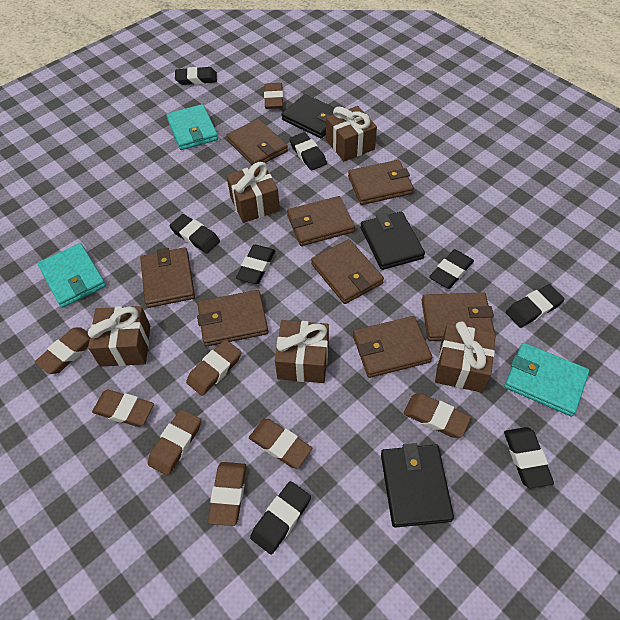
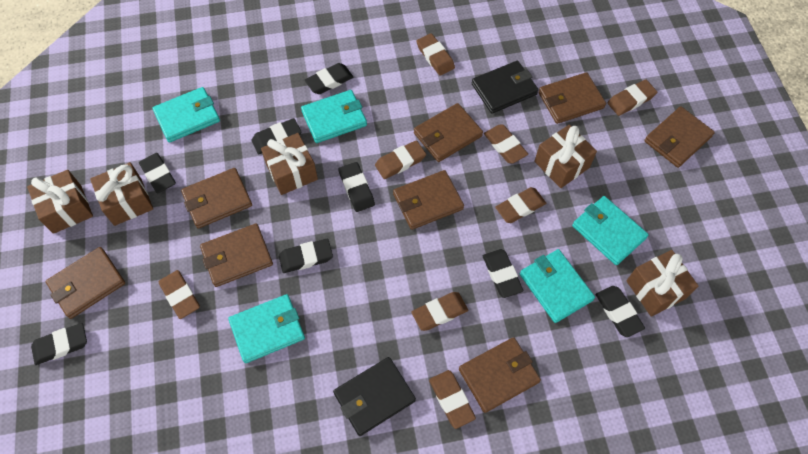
black wallet: 3 -> 2
turquoise wallet: 3 -> 5

